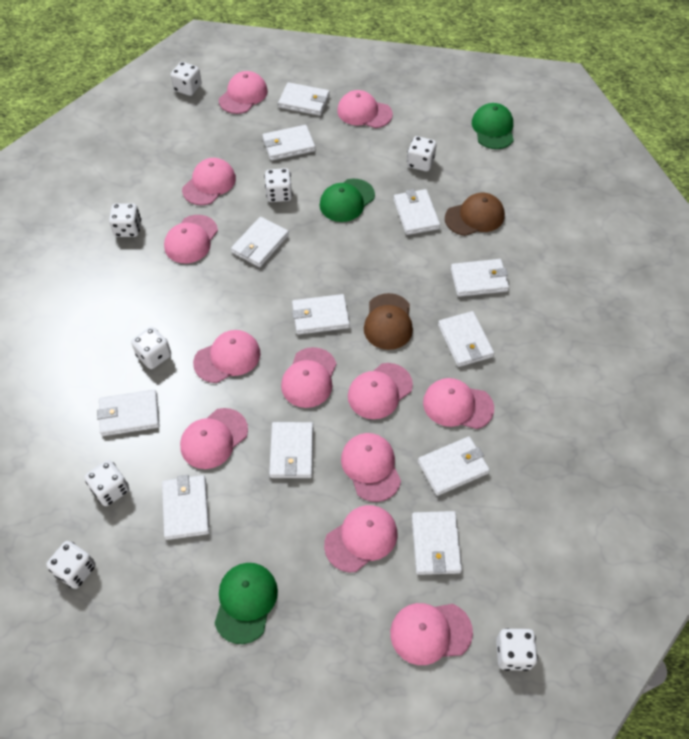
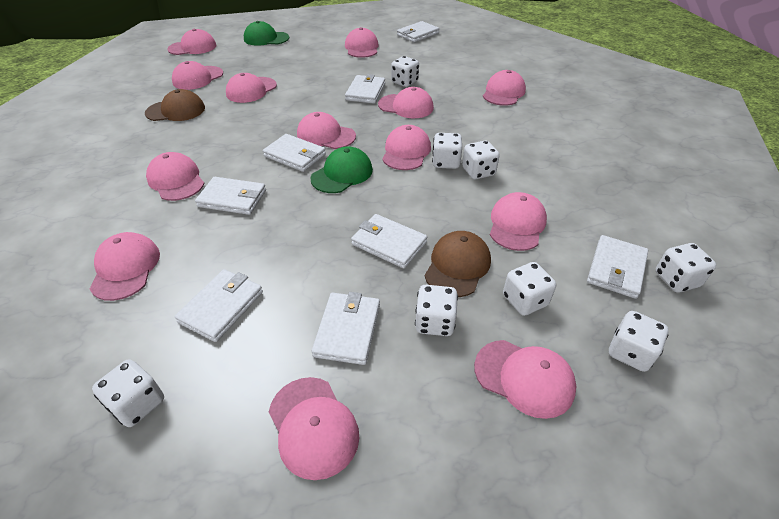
green cap: 3 -> 2
pink cap: 12 -> 13
white wallet: 12 -> 8

